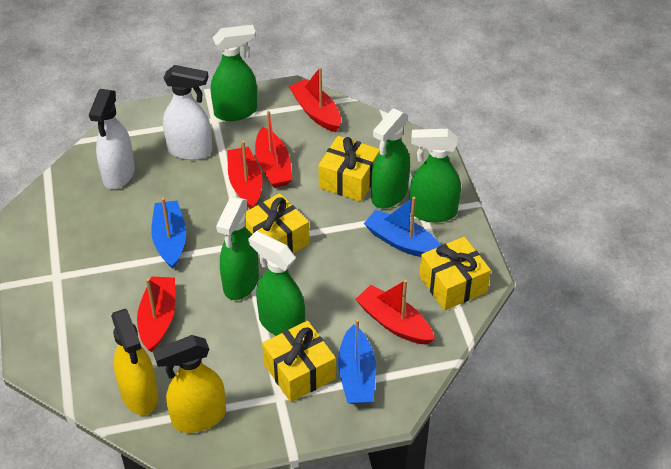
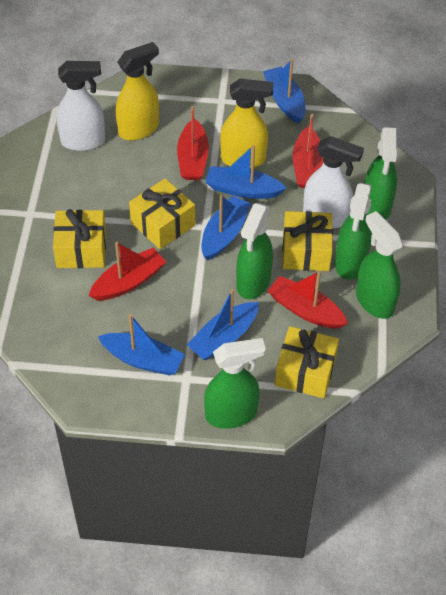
blue boat: 3 -> 5
red boat: 5 -> 4

